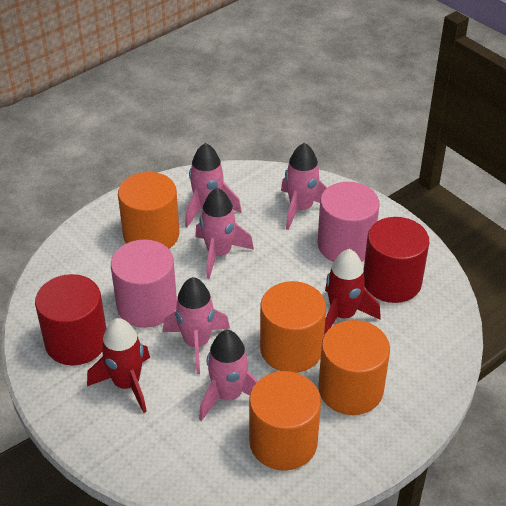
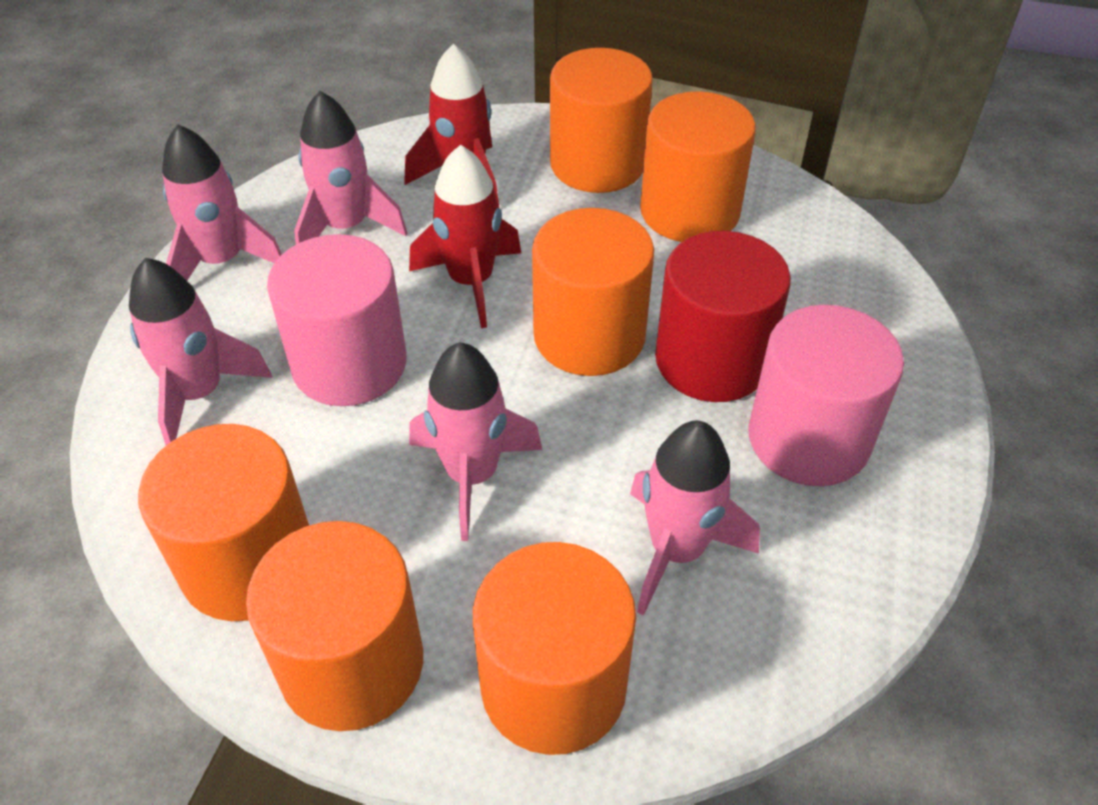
orange cylinder: 4 -> 6
red cylinder: 2 -> 1

